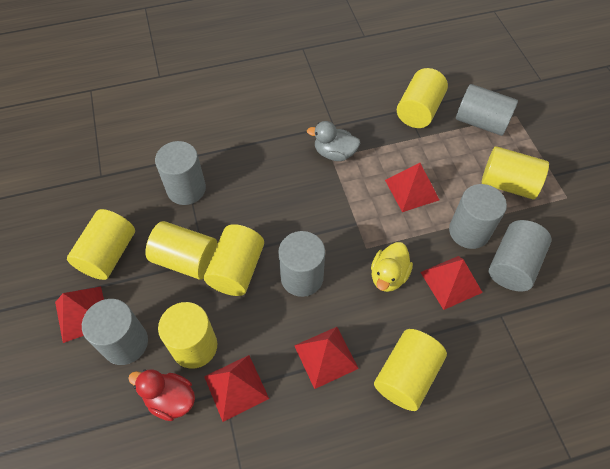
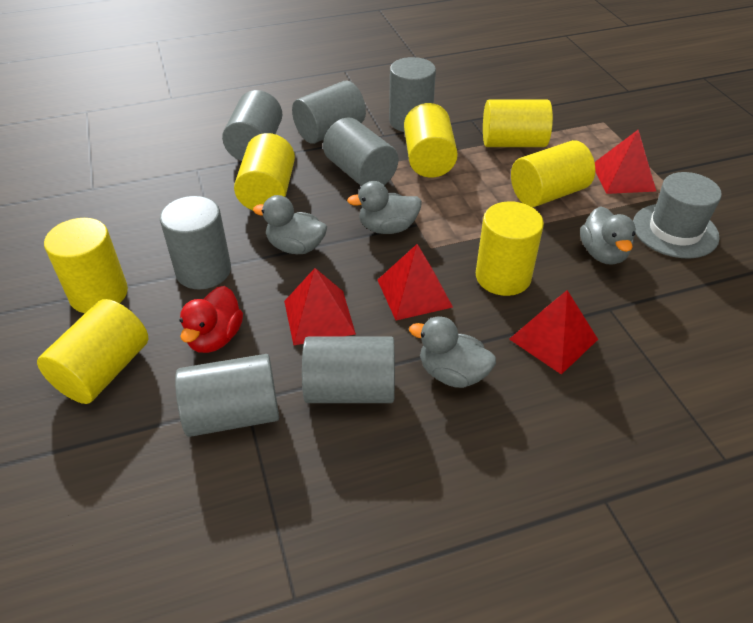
grey cylinder: 6 -> 7
grey duck: 1 -> 4
grey hat: 0 -> 1
red pyramid: 5 -> 4
yellow duck: 1 -> 0

